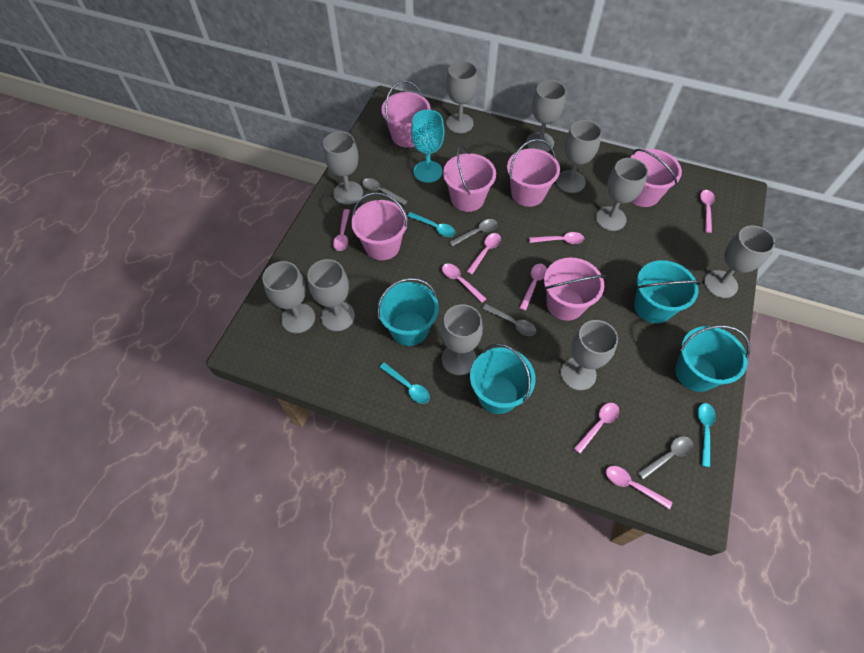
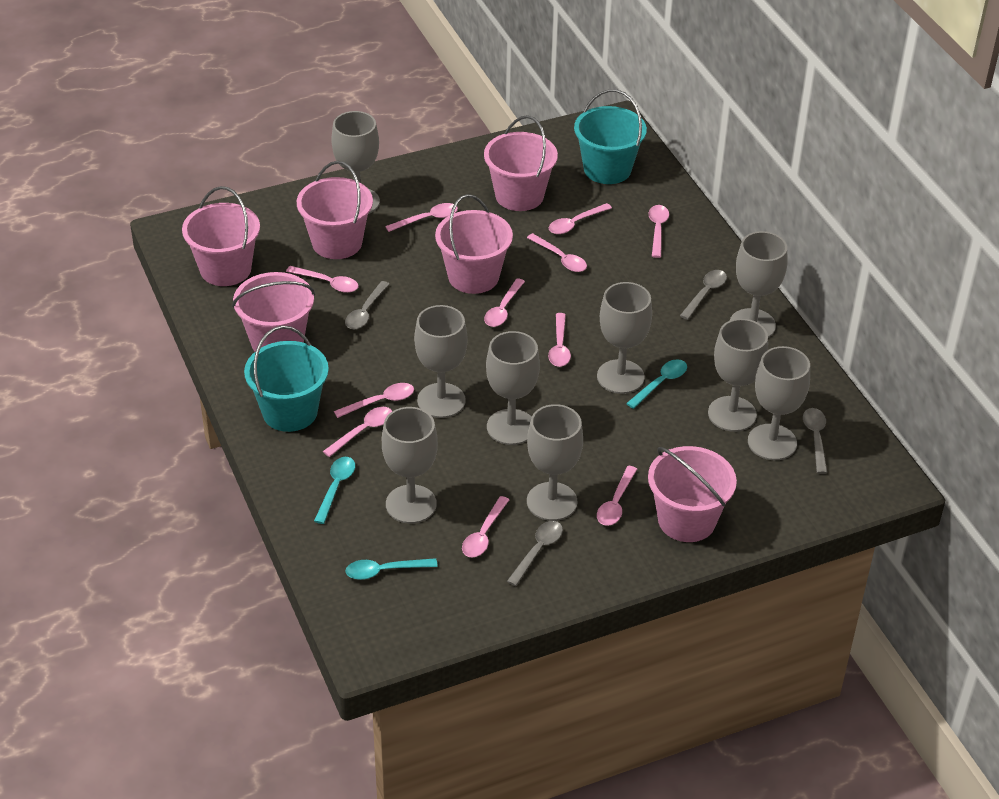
grey goblet: 10 -> 9
pink spoon: 8 -> 11
turquoise bucket: 4 -> 2
turquoise goblet: 1 -> 0

